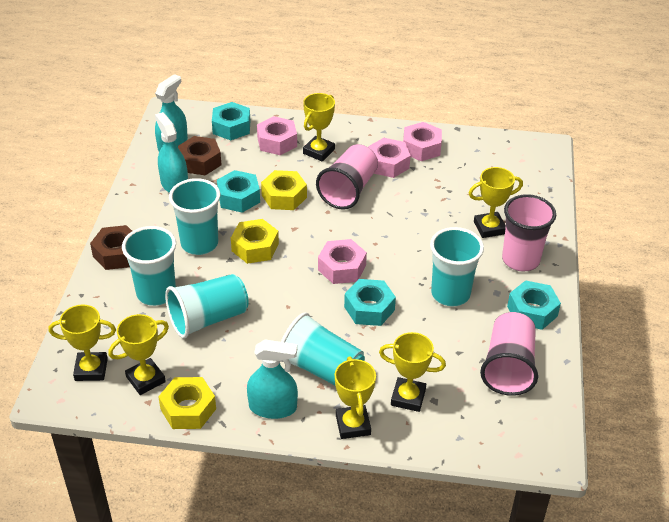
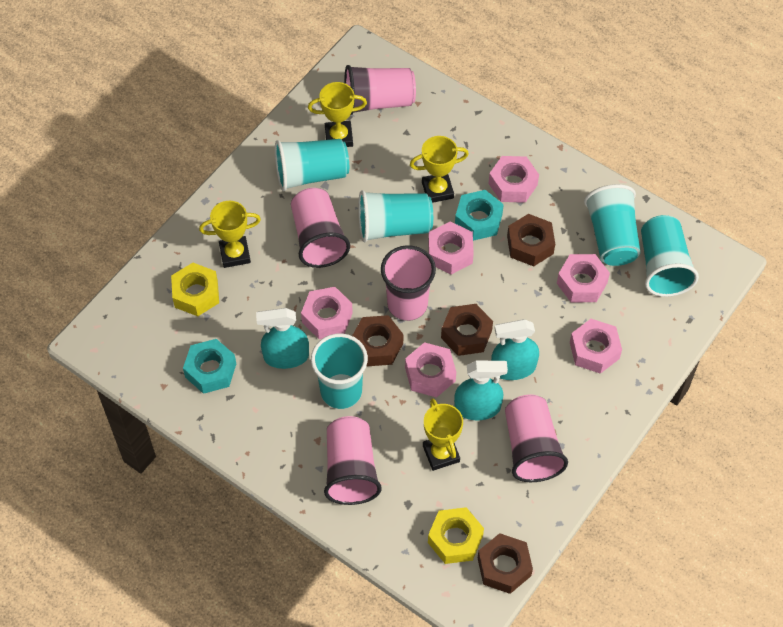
brown nut: 2 -> 4
pink cup: 3 -> 5
pink nut: 4 -> 6
turquoise nut: 4 -> 2
yellow nut: 3 -> 2
yellow trophy: 6 -> 4

